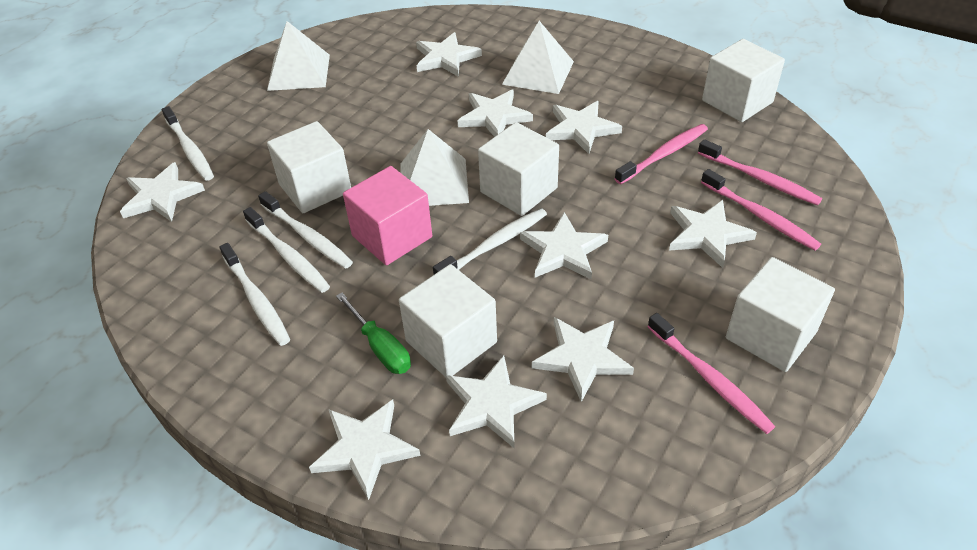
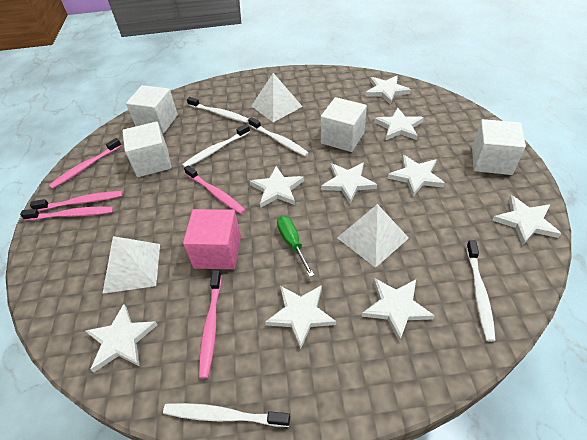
pink toothbrush: 4 -> 5
white cube: 5 -> 4

